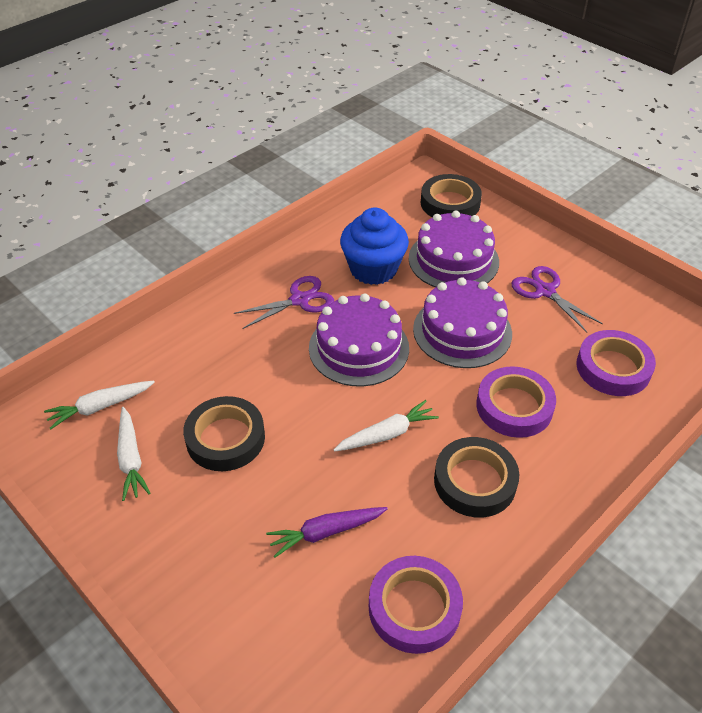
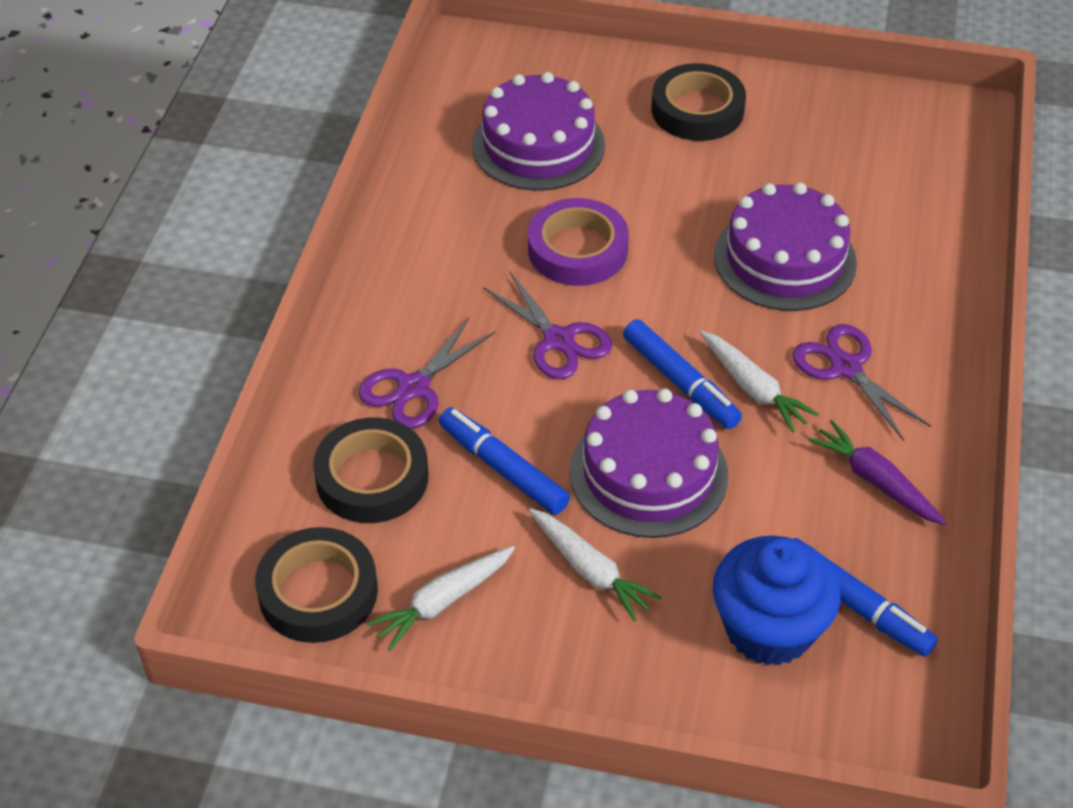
blue marker: 0 -> 3
purple scissors: 2 -> 3
purple tape: 3 -> 1

